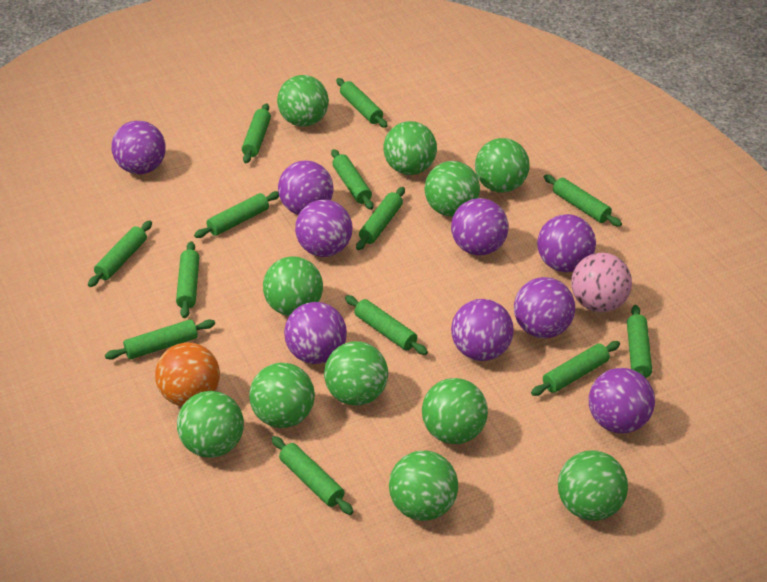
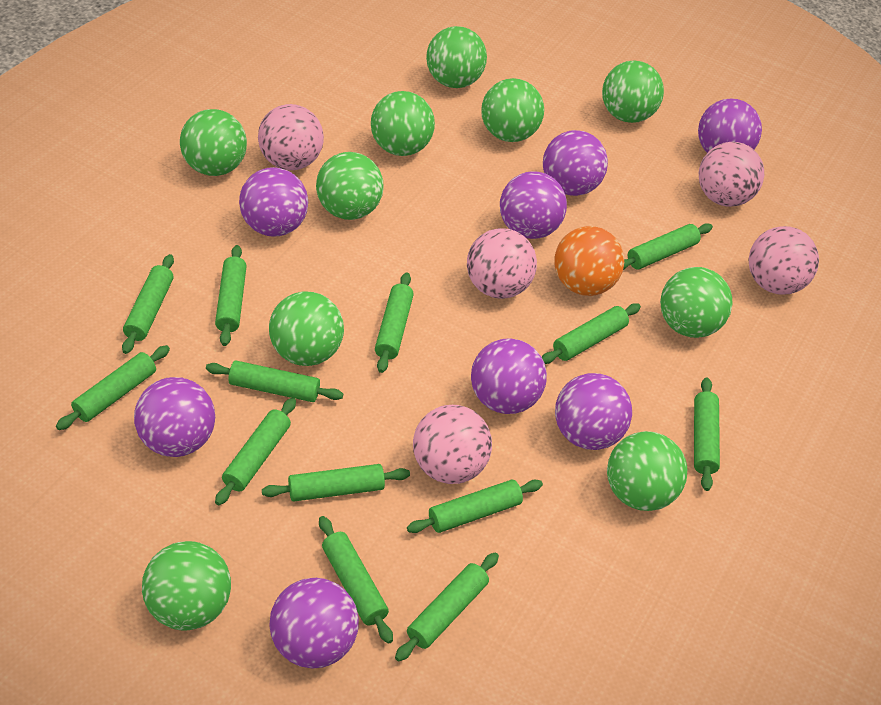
green ball: 11 -> 10
pink ball: 1 -> 5
purple ball: 9 -> 8

